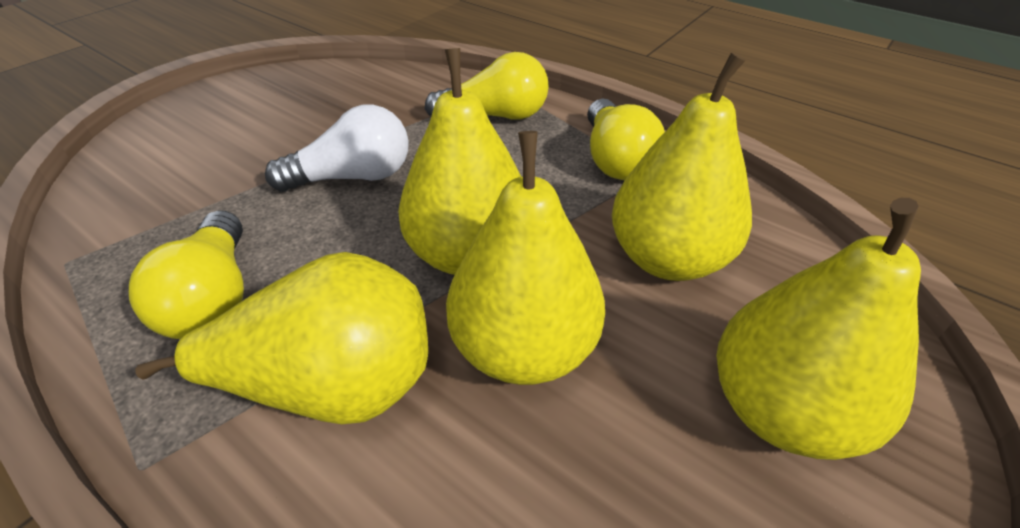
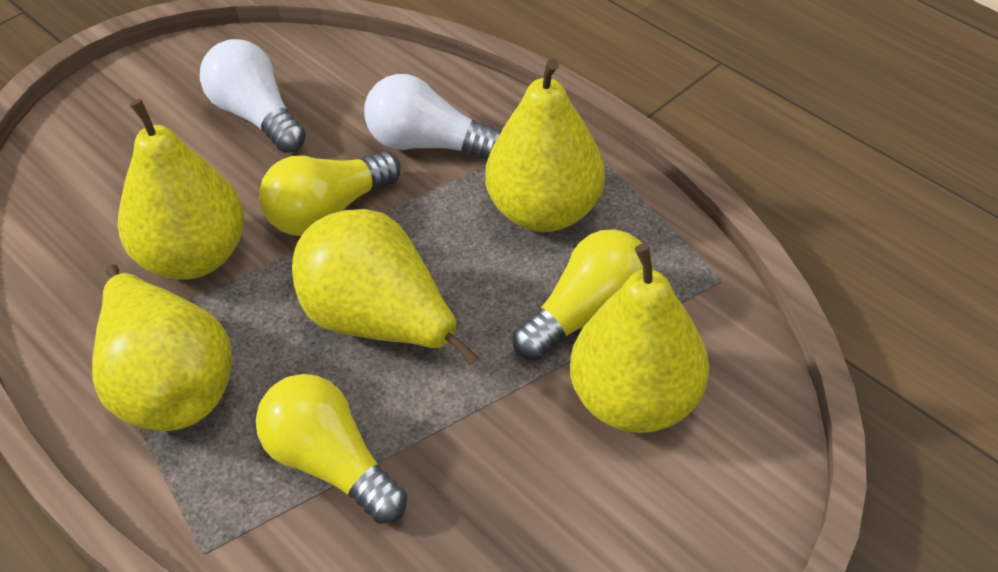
white light bulb: 1 -> 2

